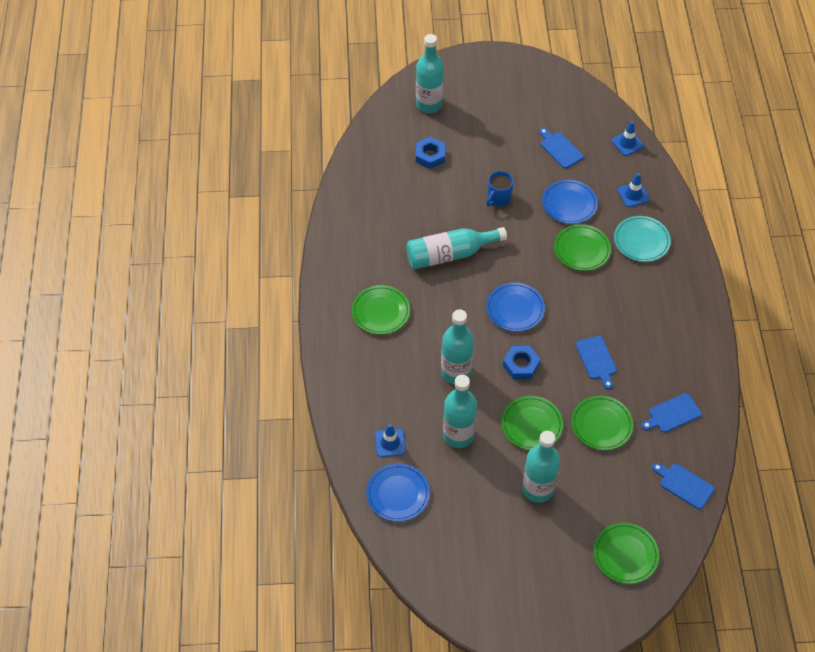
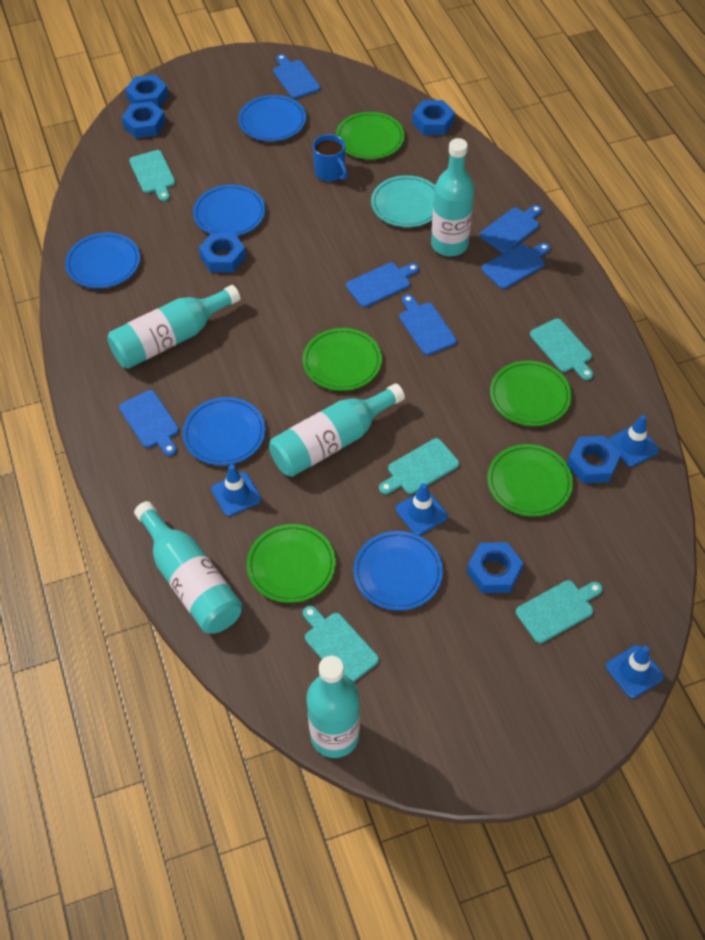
blue cutting board: 4 -> 6
blue nut: 2 -> 6
blue plate: 3 -> 5
blue traffic cone: 3 -> 4
turquoise cutting board: 0 -> 5

